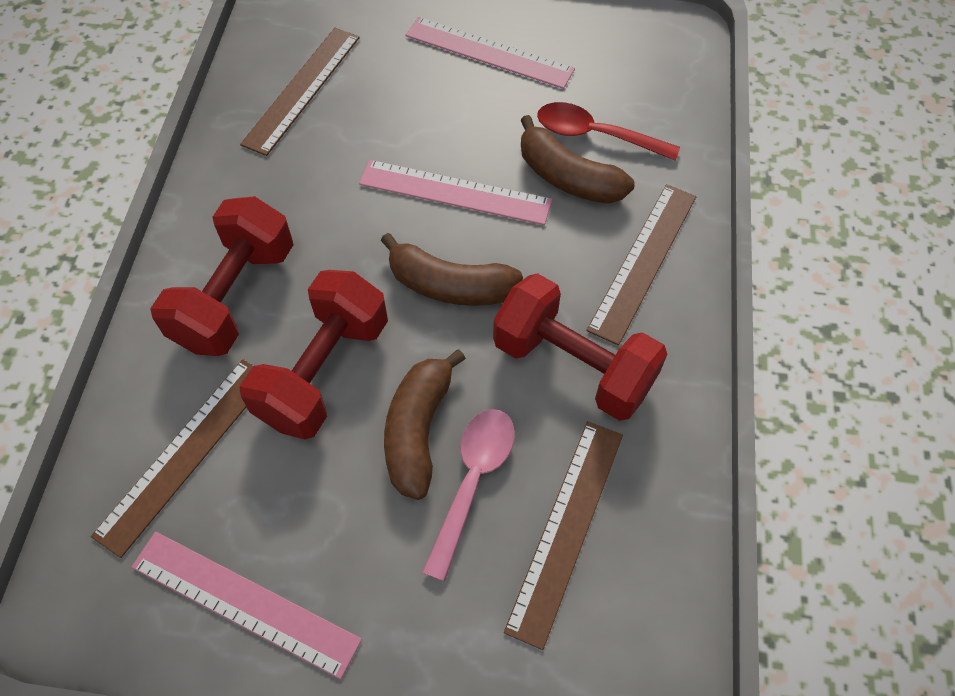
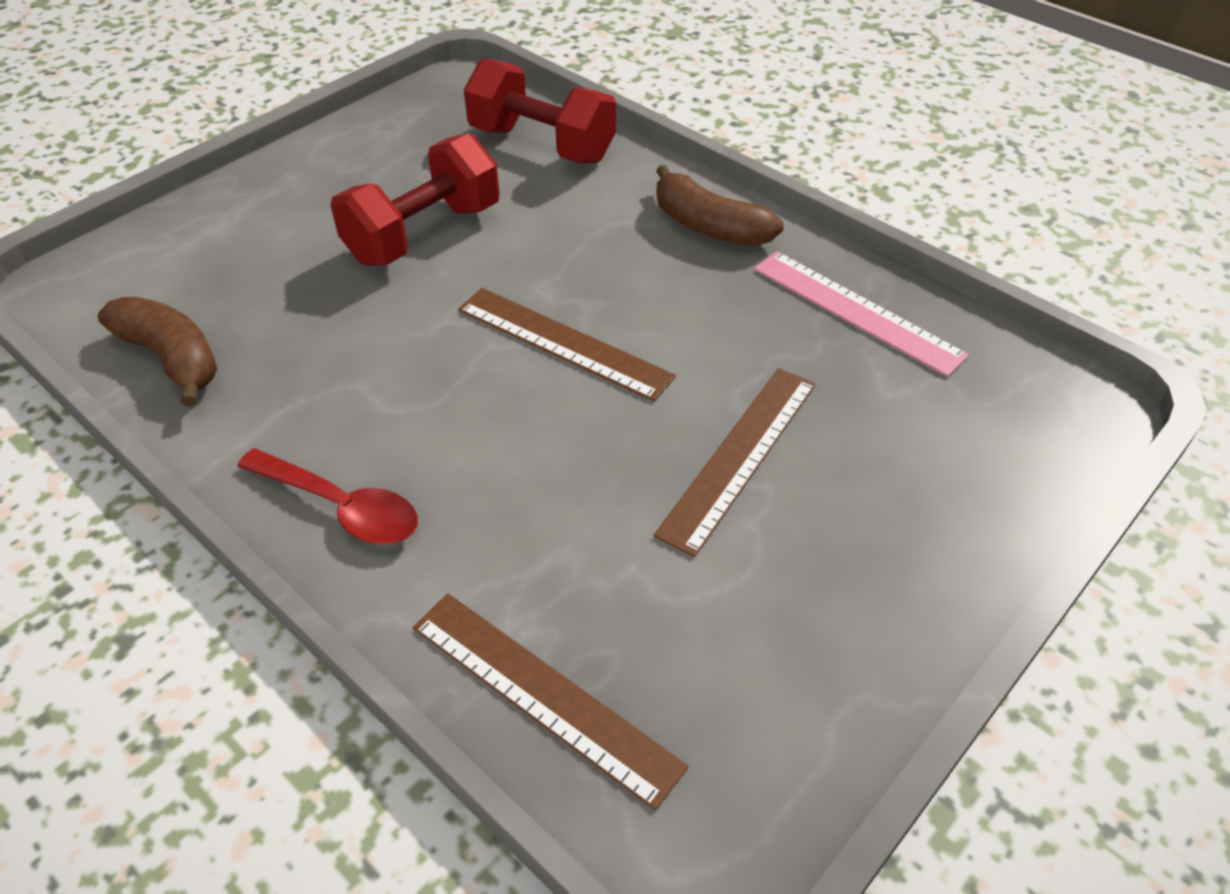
brown banana: 3 -> 2
brown ruler: 4 -> 3
pink ruler: 3 -> 1
pink spoon: 1 -> 0
red dumbbell: 3 -> 2

